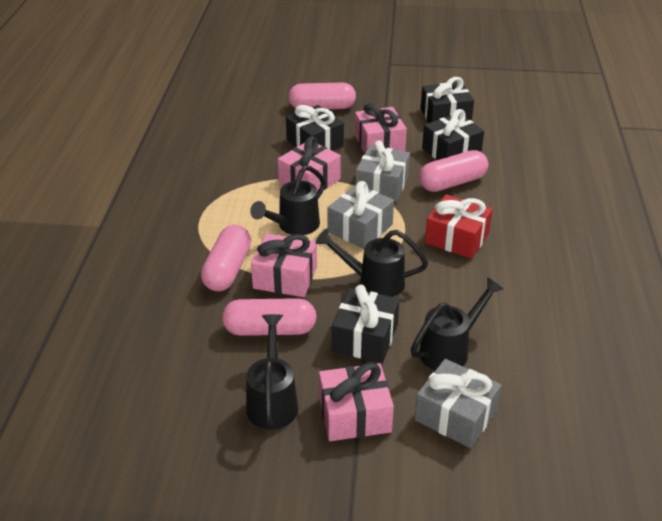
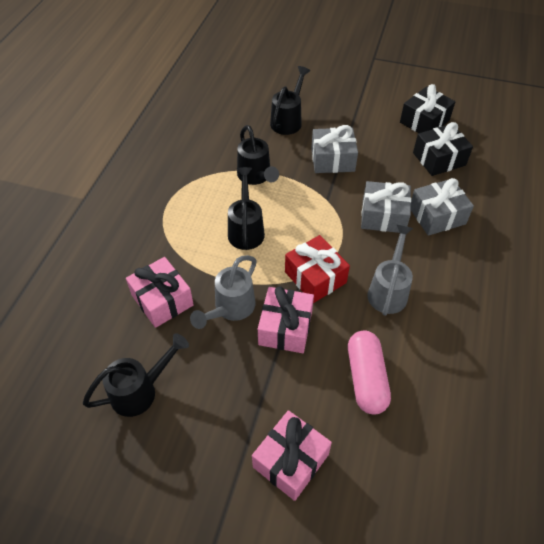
black gift: 4 -> 2
grey watering can: 0 -> 2
pink capsule: 4 -> 1
pink gift: 4 -> 3

